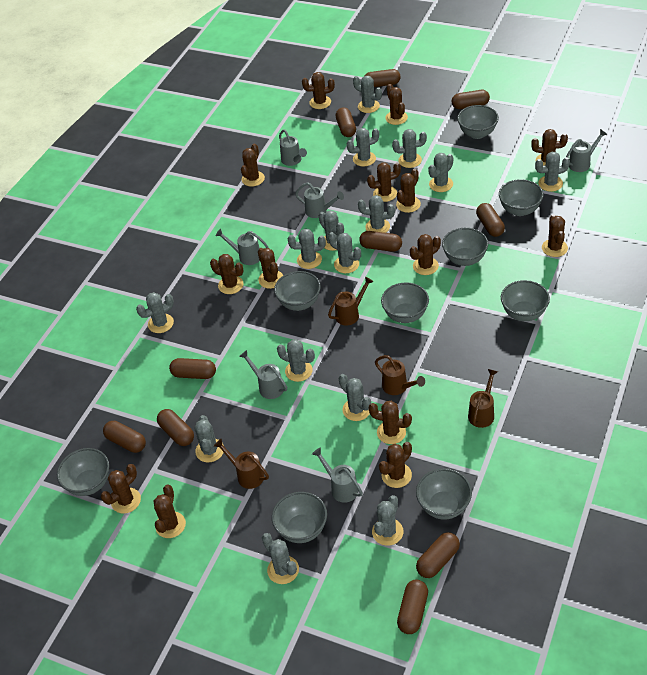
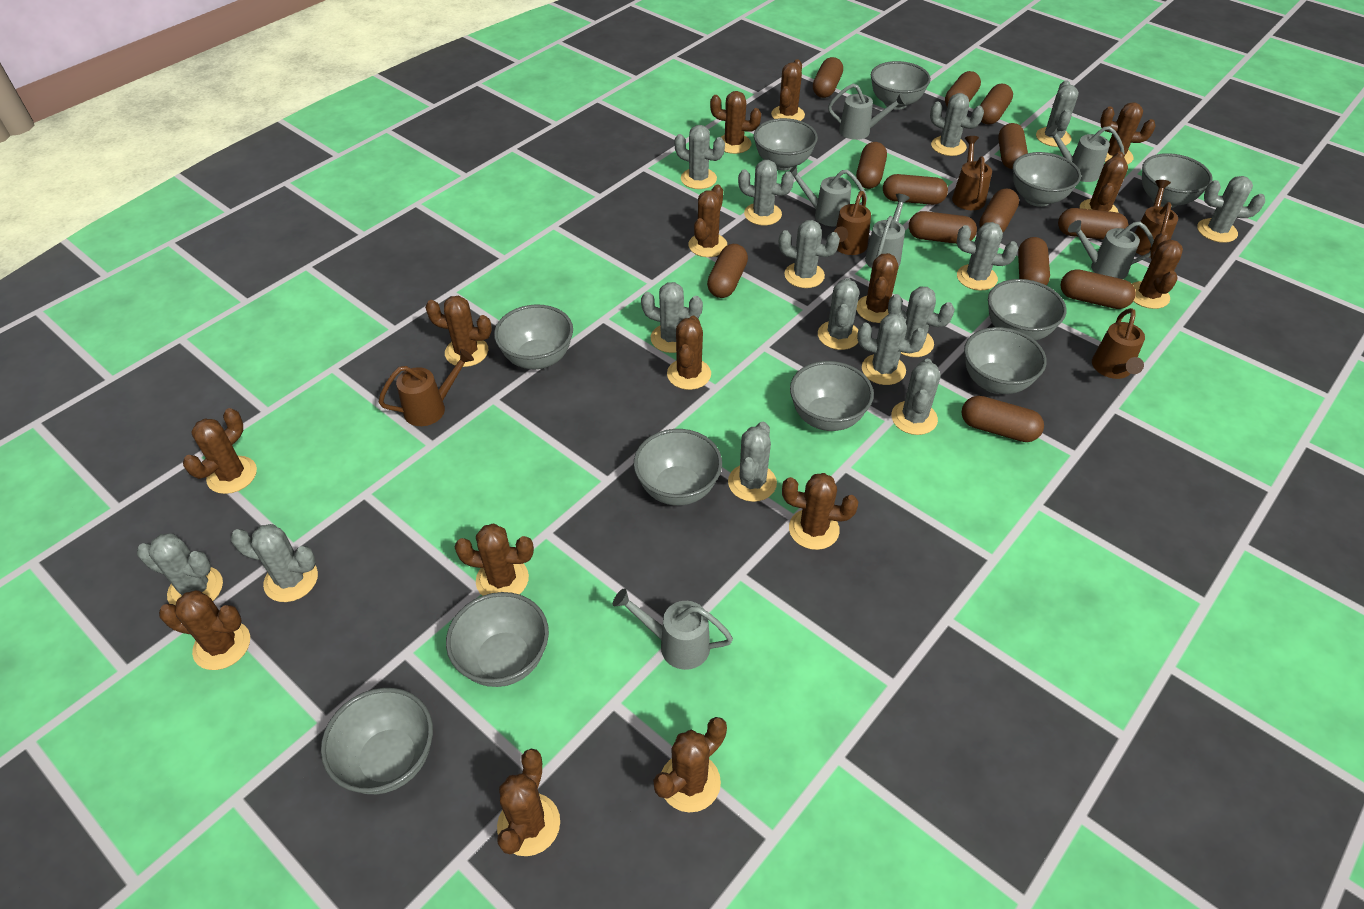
brown cactus: 14 -> 15
brown capsule: 10 -> 13
brown watering can: 4 -> 5
grey bowl: 9 -> 11

